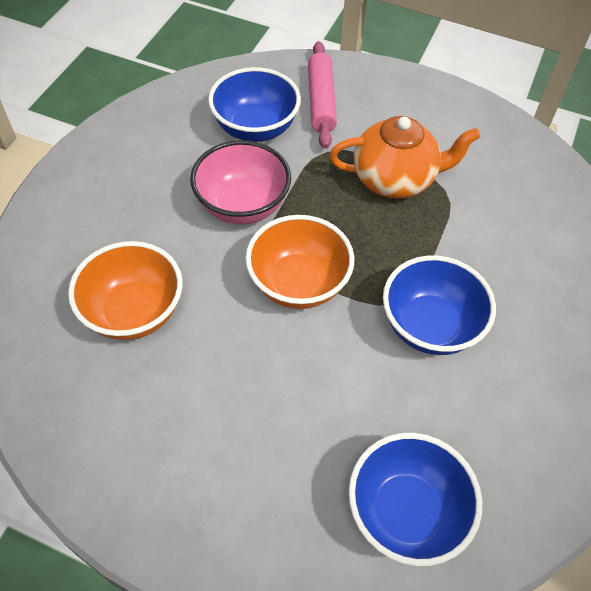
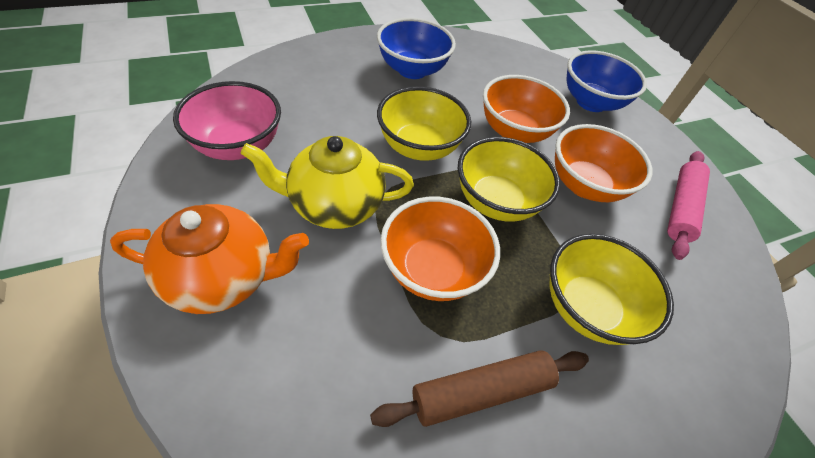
blue bowl: 3 -> 2
brown rolling pin: 0 -> 1
orange bowl: 2 -> 3
yellow bowl: 0 -> 3
yellow teapot: 0 -> 1

